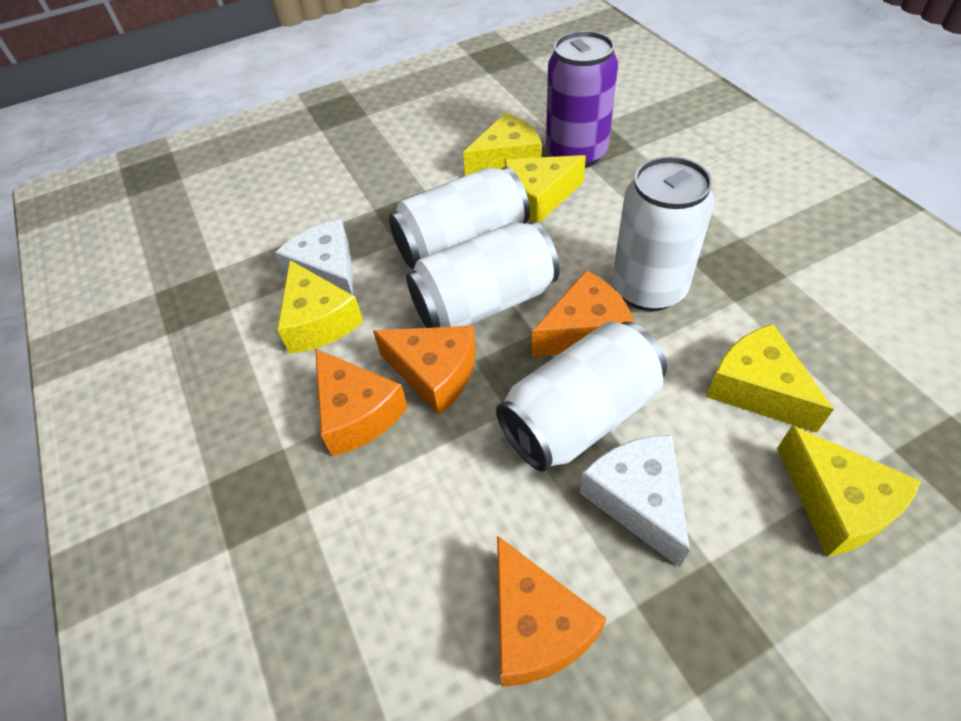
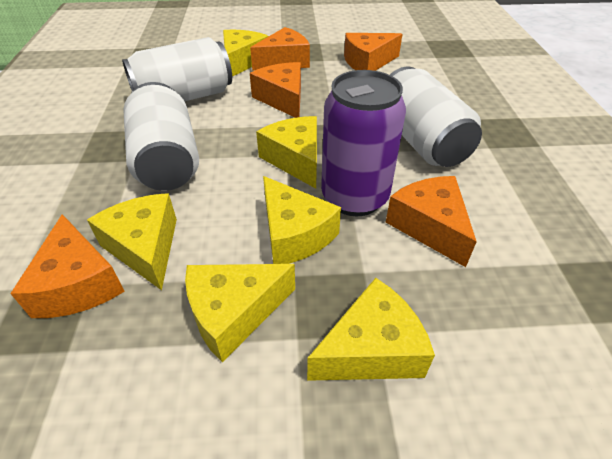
orange cheese: 4 -> 5
white can: 4 -> 3
white cheese: 2 -> 0
yellow cheese: 5 -> 6

